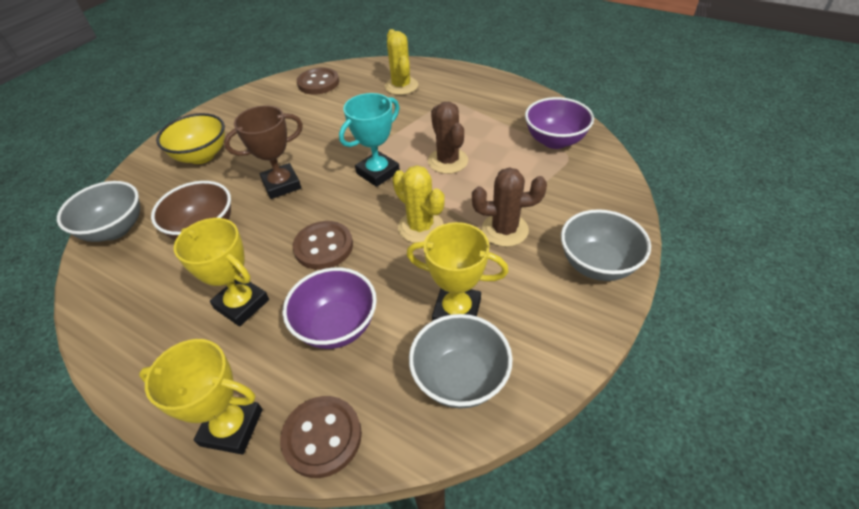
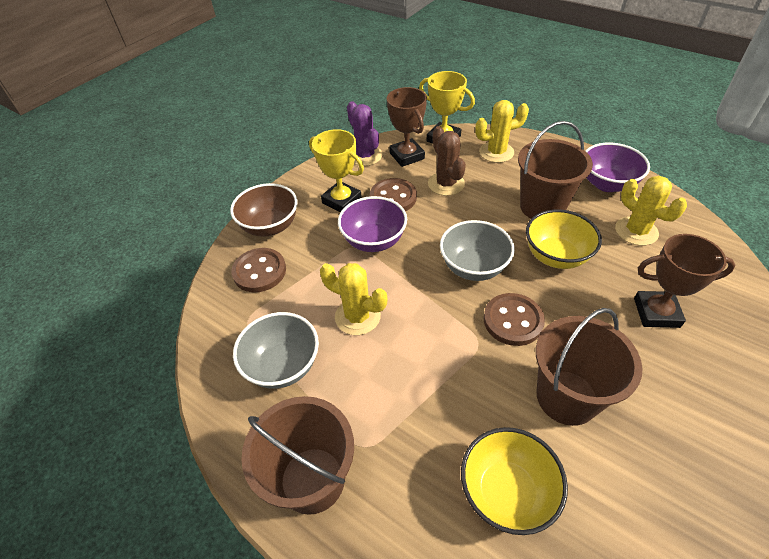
brown bucket: 0 -> 3
brown cactus: 2 -> 1
brown trophy: 1 -> 2
grey bowl: 3 -> 2
purple cactus: 0 -> 1
turquoise trophy: 1 -> 0
yellow bowl: 1 -> 2
yellow cactus: 2 -> 3
yellow trophy: 3 -> 2

